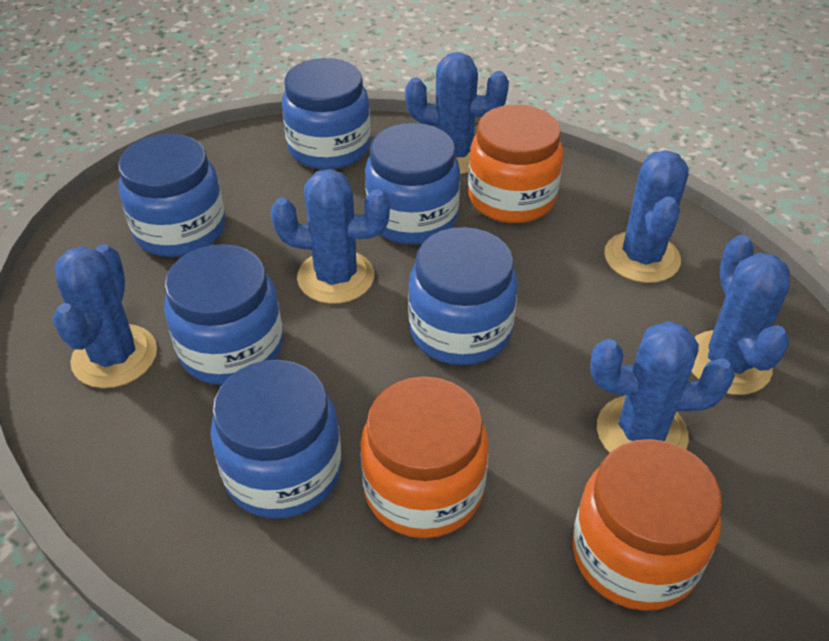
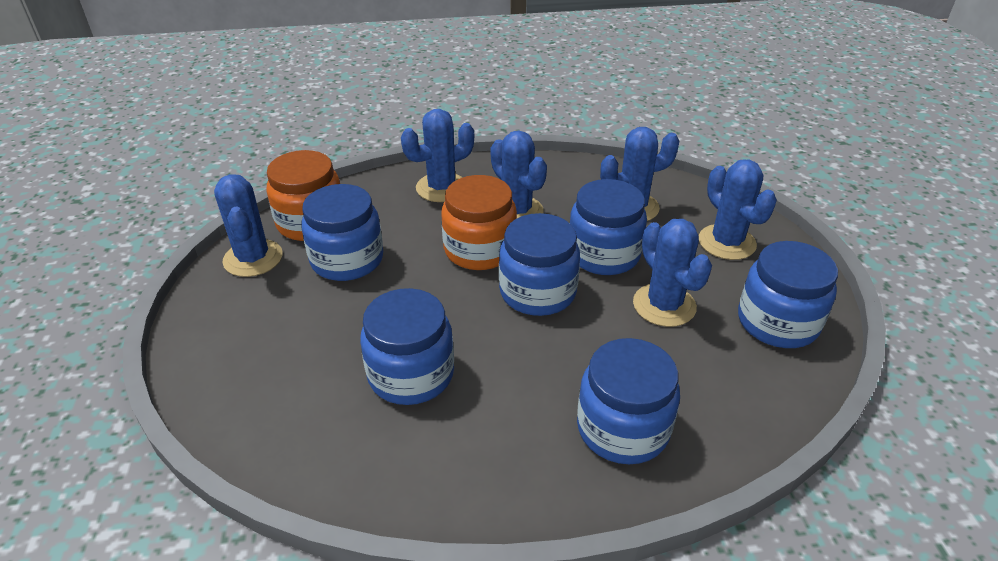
orange jar: 3 -> 2

